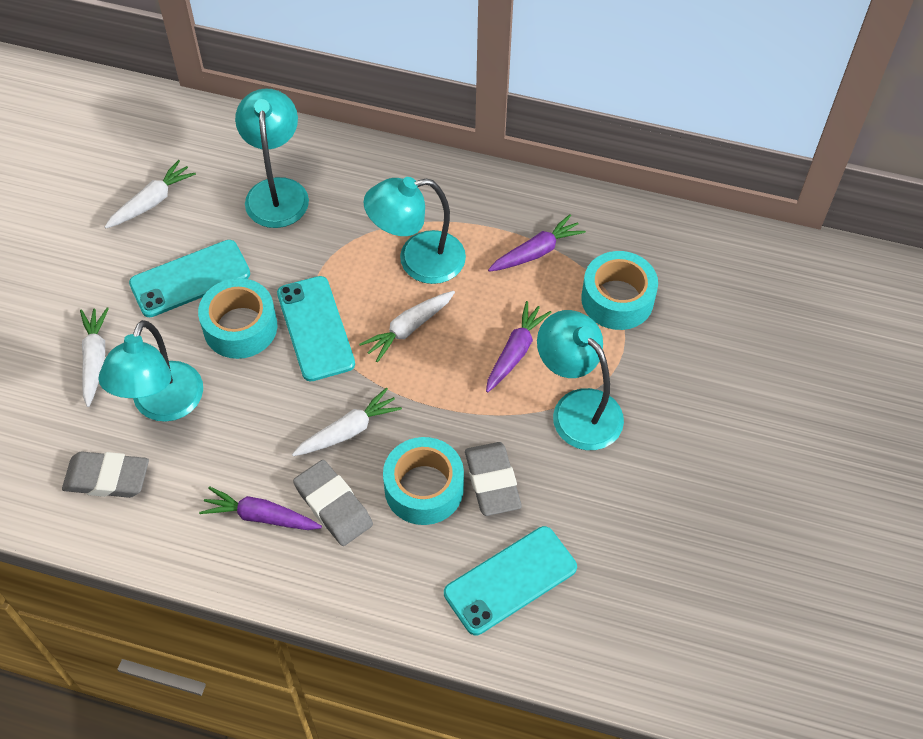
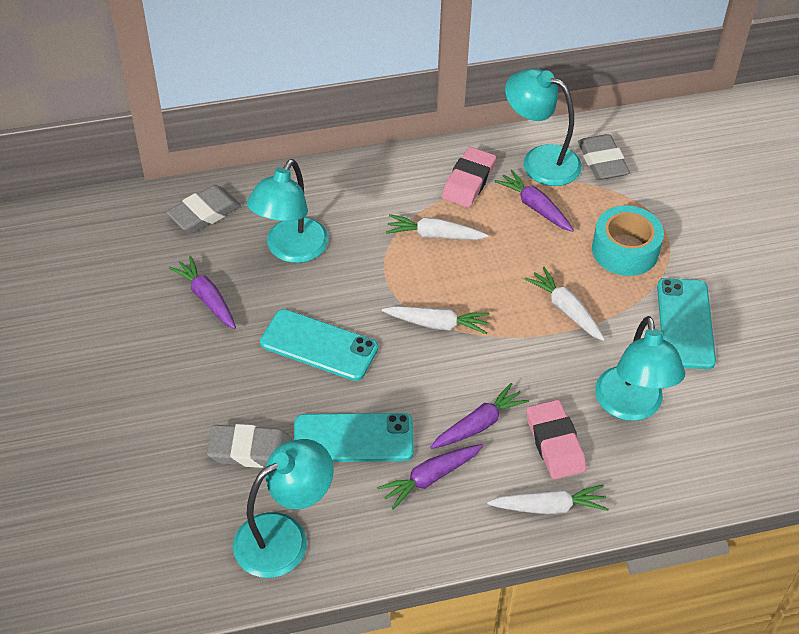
pink eraser: 0 -> 2
purple carrot: 3 -> 4
turquoise tape: 3 -> 1

